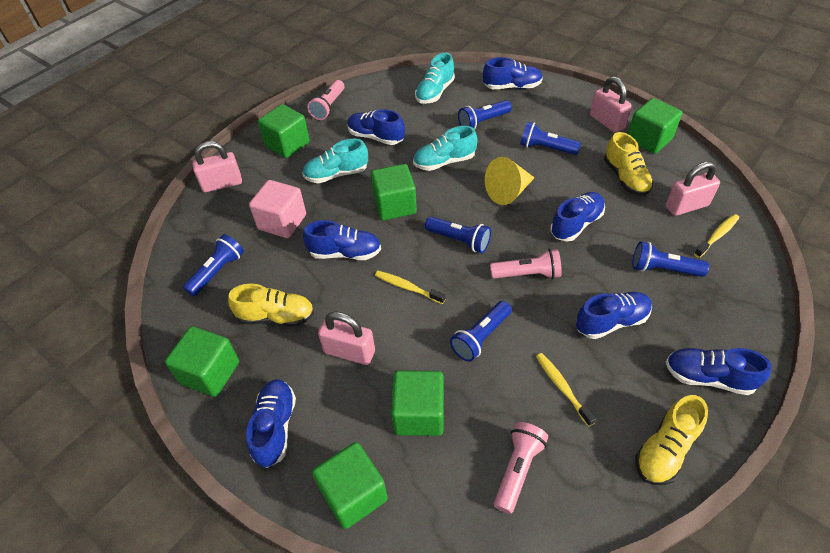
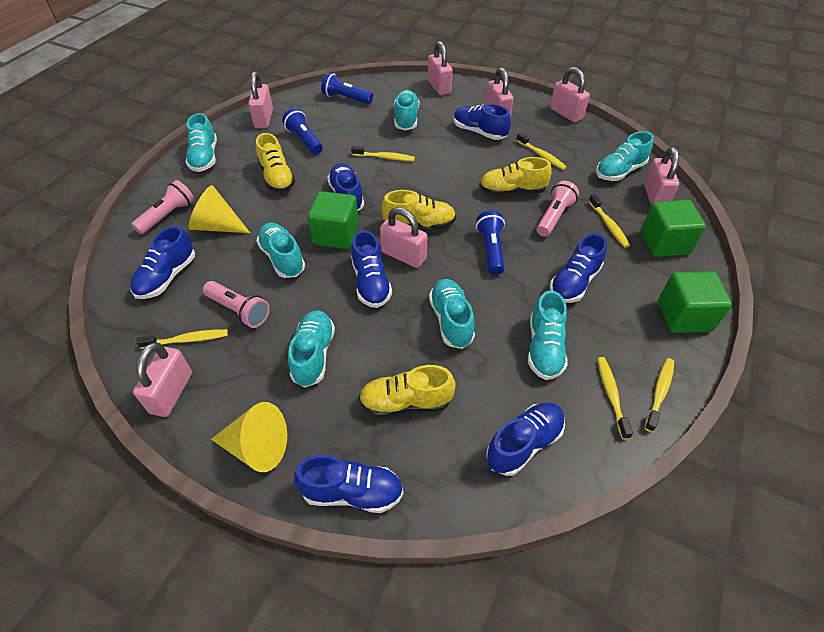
blue flashlight: 6 -> 3
green cube: 6 -> 3
pink cube: 1 -> 0
pink padlock: 4 -> 7
turquoise shoe: 3 -> 7
yellow cone: 1 -> 2
yellow shoe: 3 -> 4
yellow toothbrush: 3 -> 6

